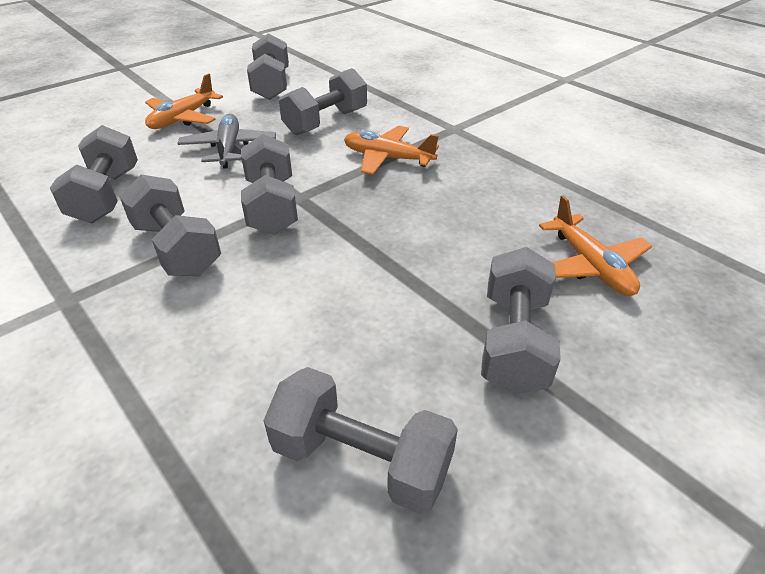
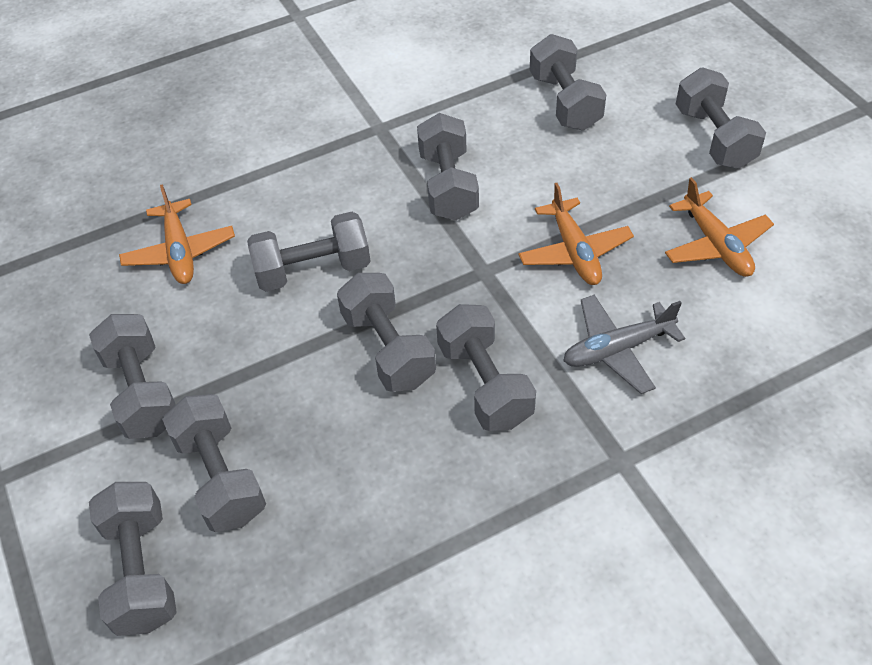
grey dumbbell: 7 -> 9

